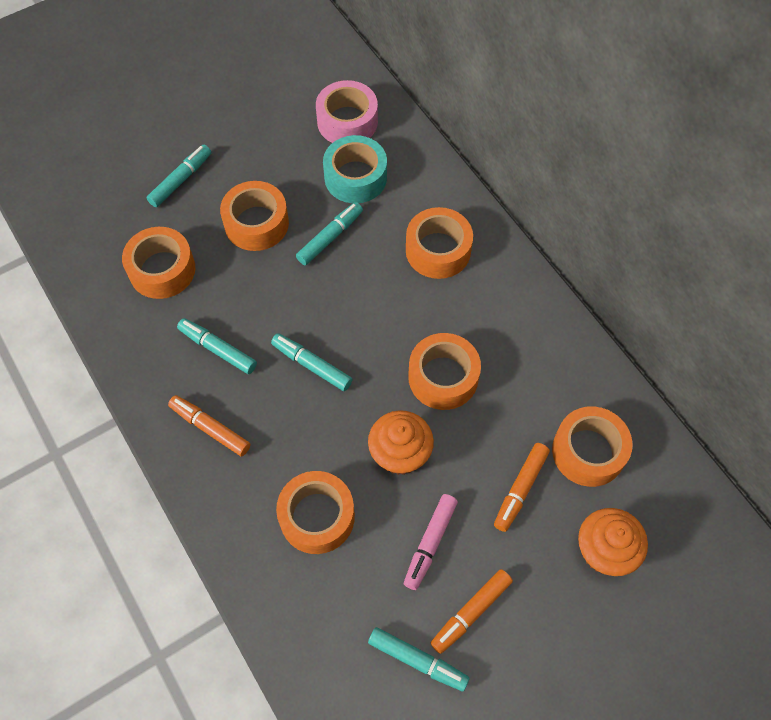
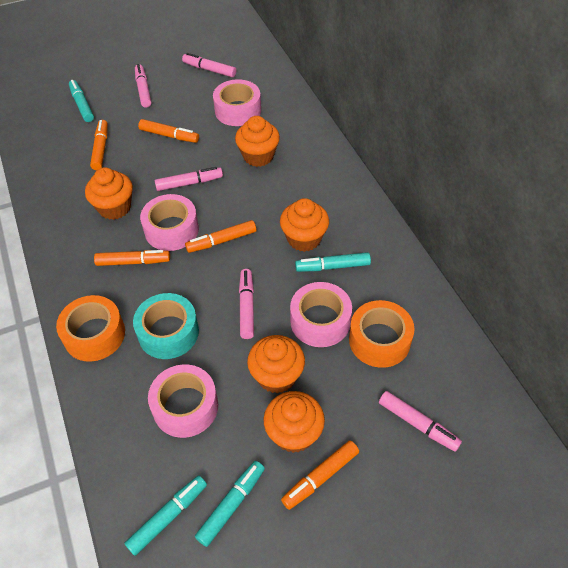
orange cupcake: 2 -> 5
orange marker: 3 -> 5
orange tape: 6 -> 2
pink marker: 1 -> 5
pink tape: 1 -> 4
turquoise marker: 5 -> 4

